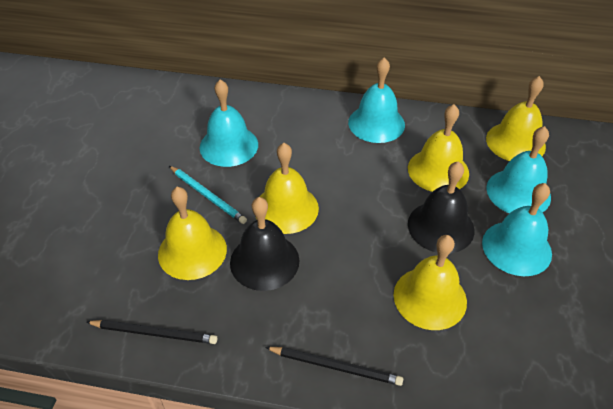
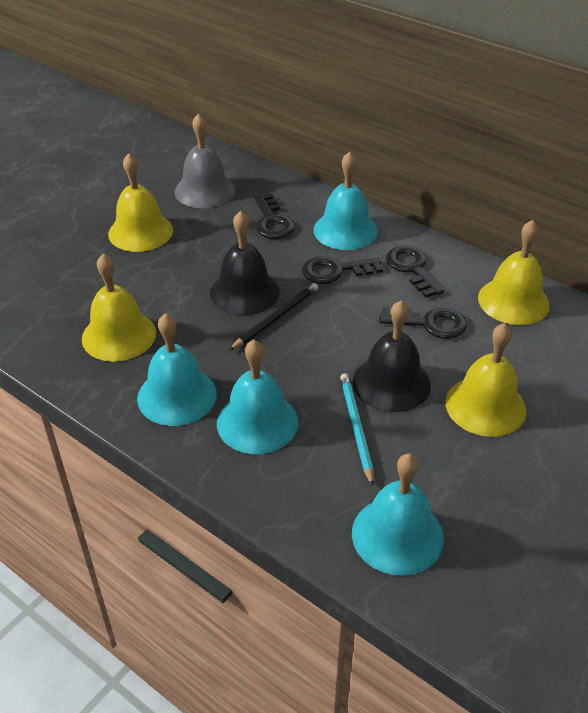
black key: 0 -> 4
black pencil: 2 -> 1
grey bell: 0 -> 1
yellow bell: 5 -> 4

